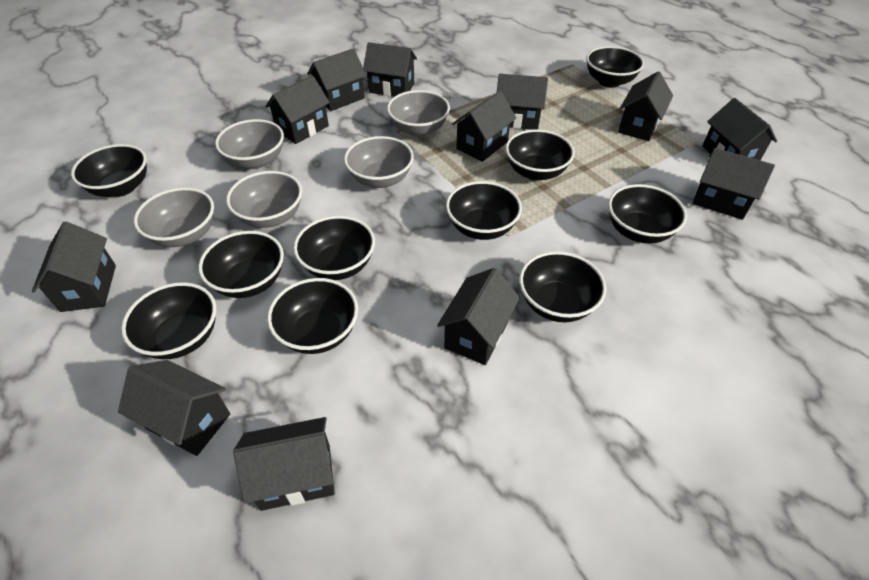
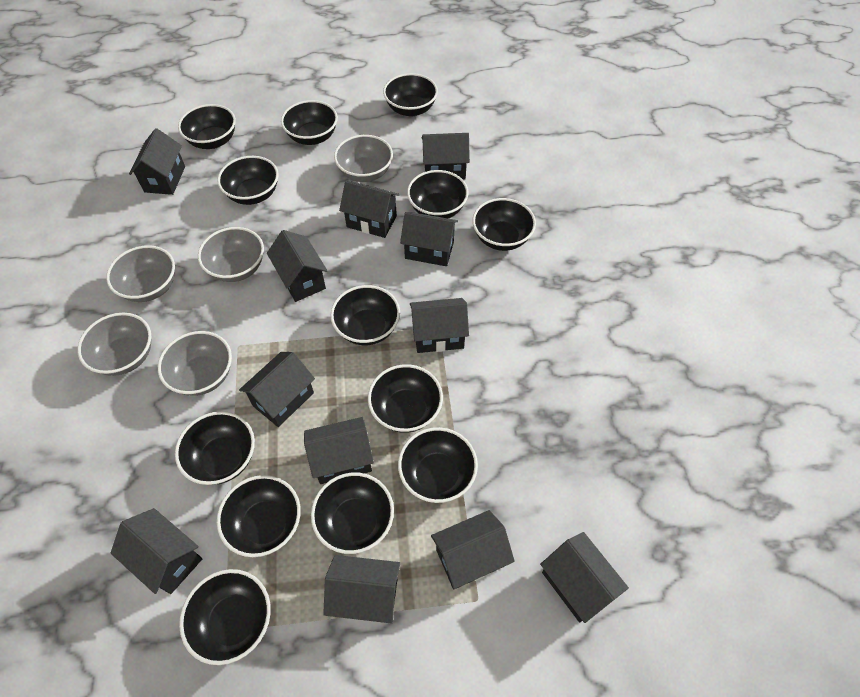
black bowl: 10 -> 13

